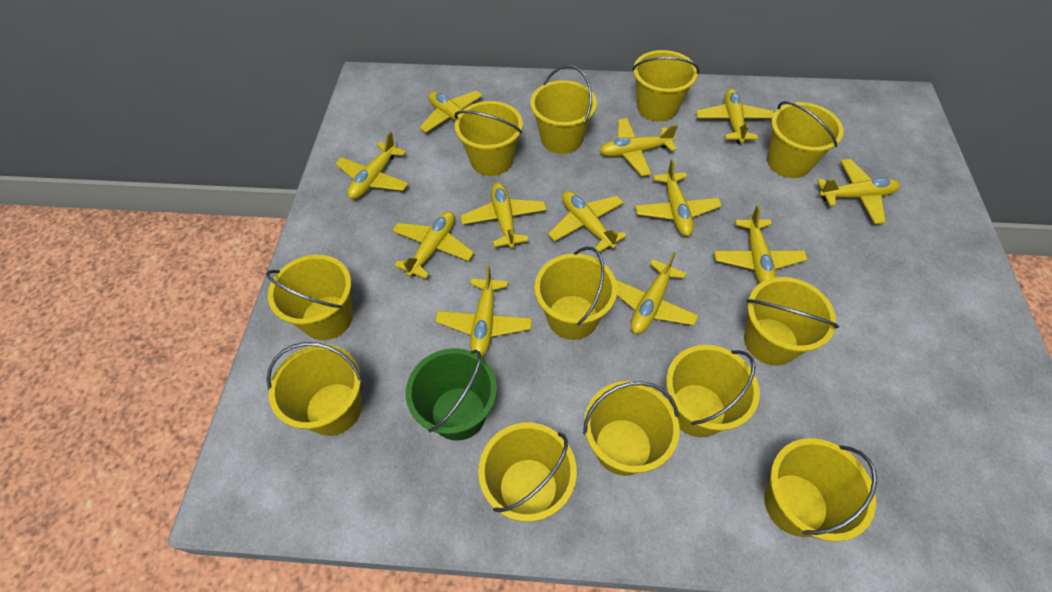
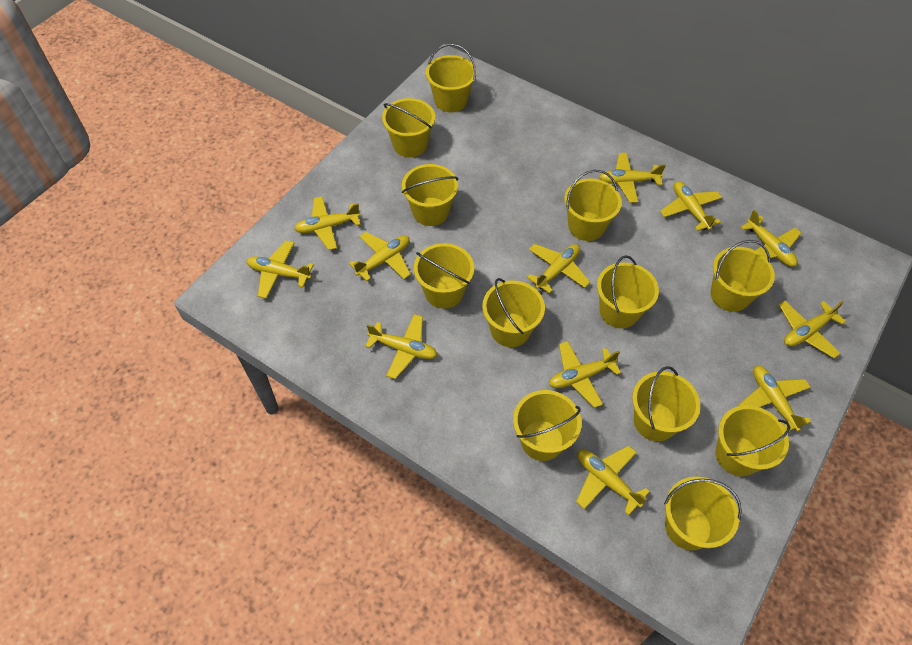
green bucket: 1 -> 0

